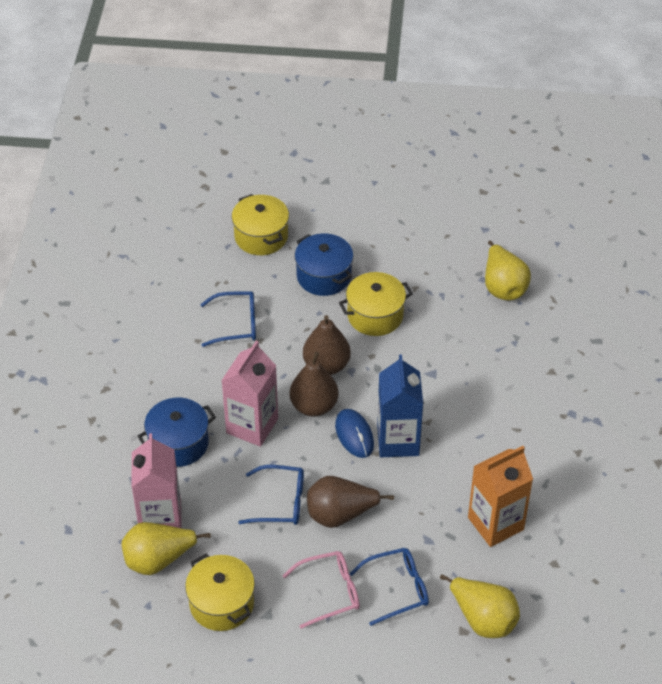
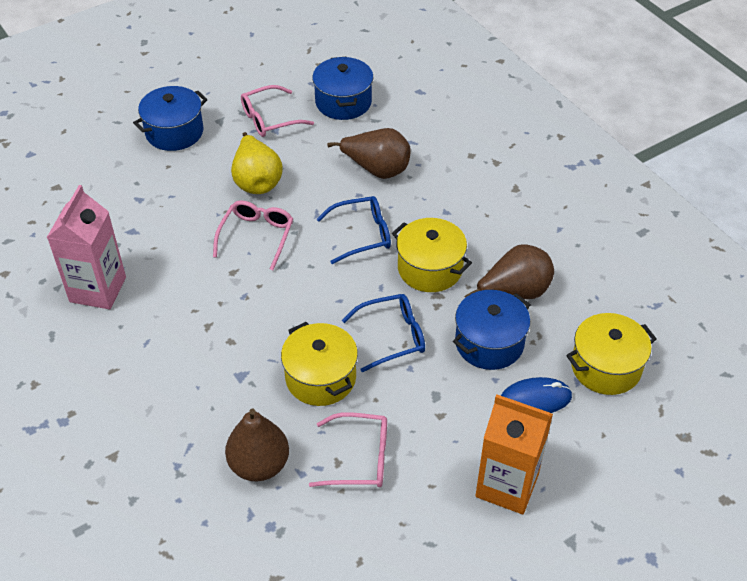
blue carton: 1 -> 0
blue glasses: 3 -> 2
blue pot: 2 -> 3
pink carton: 2 -> 1
pink glasses: 1 -> 3
yellow pear: 3 -> 1

